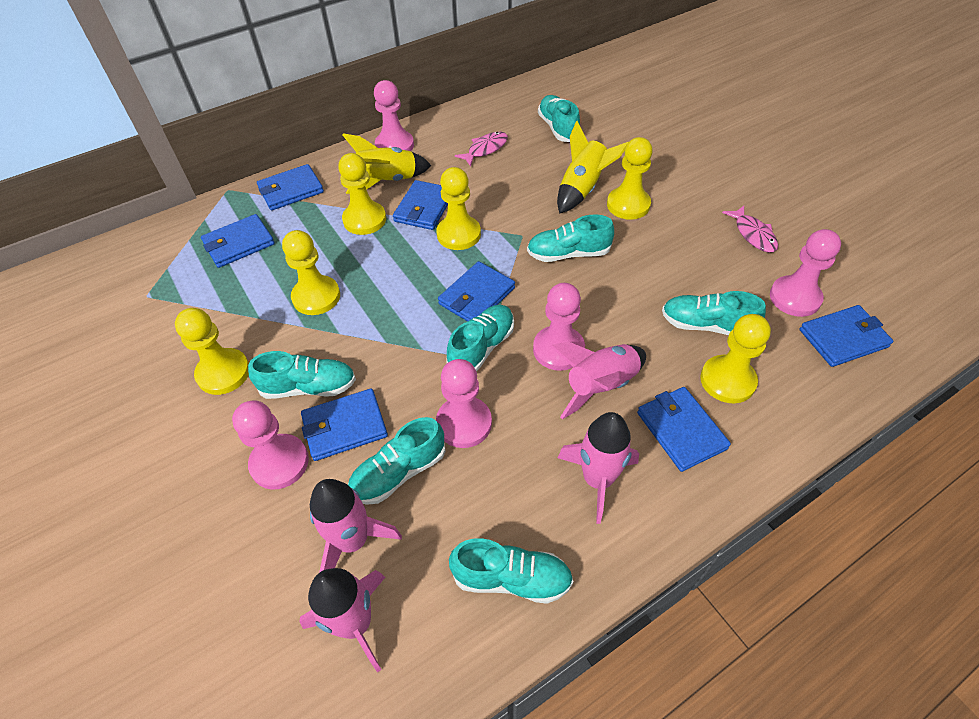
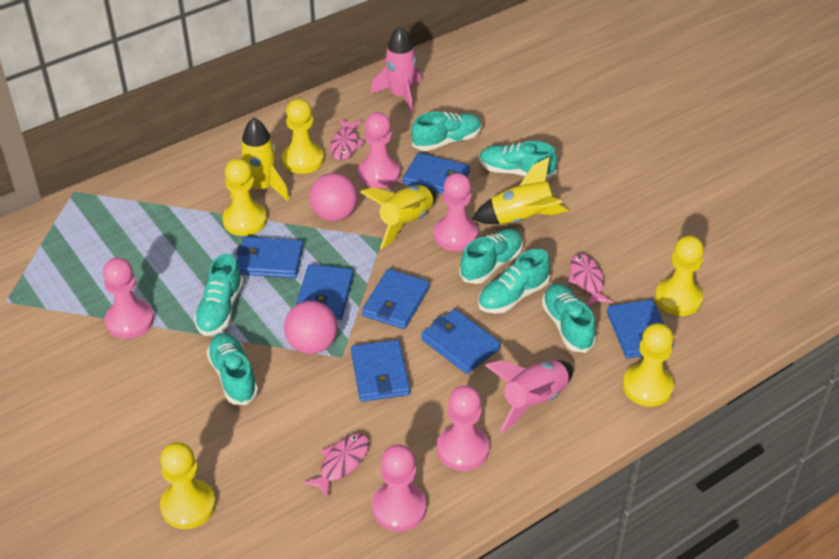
pink ball: 0 -> 2
pink fish: 2 -> 3
pink rocket: 4 -> 2
yellow pawn: 6 -> 5
yellow rocket: 2 -> 3

